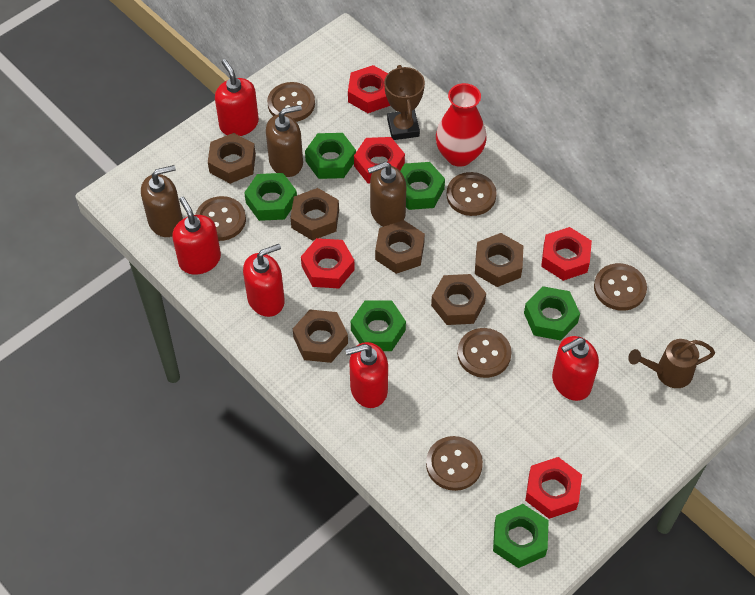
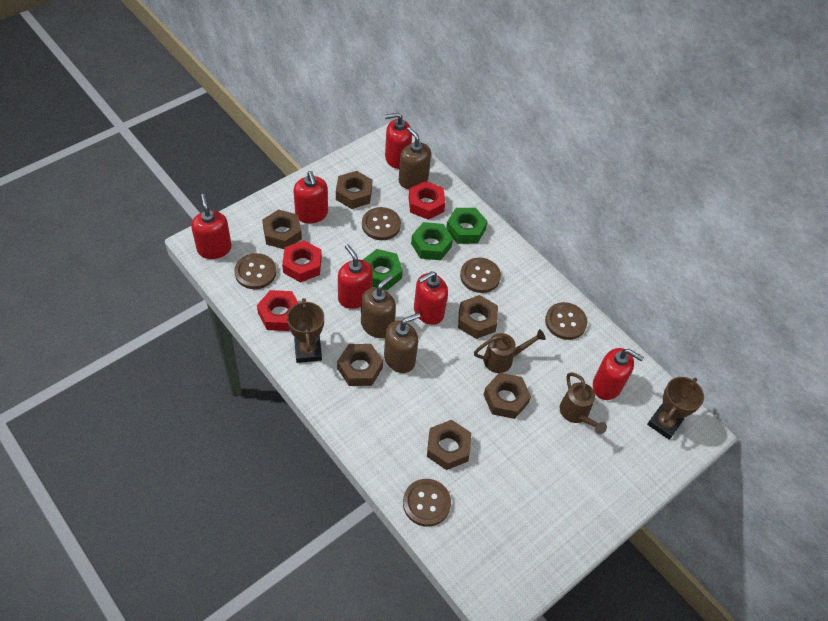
brown button: 6 -> 5
brown trophy: 1 -> 2
brown watering can: 1 -> 2
green nut: 6 -> 3
red nut: 5 -> 3
red soap dispenser: 5 -> 6
red vase: 1 -> 0

